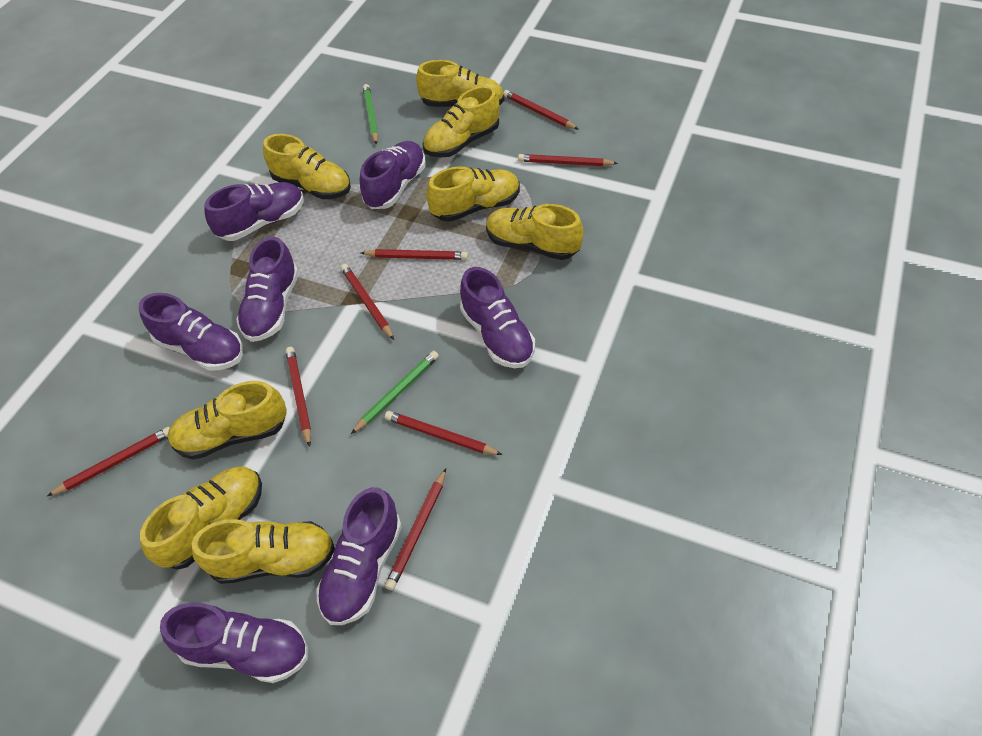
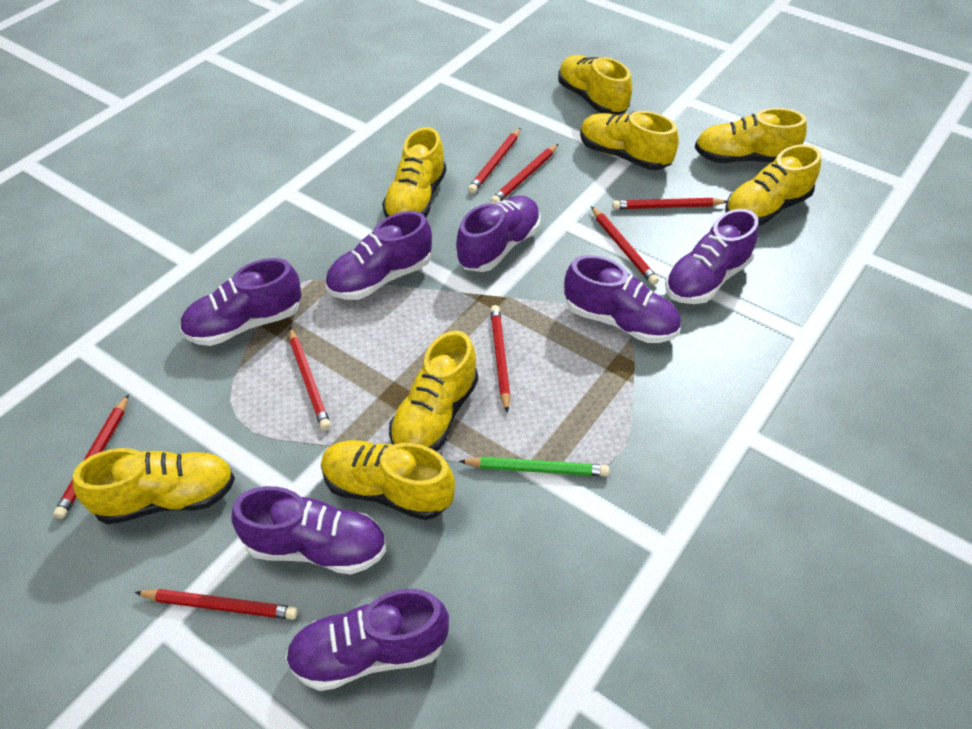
green pencil: 2 -> 1

